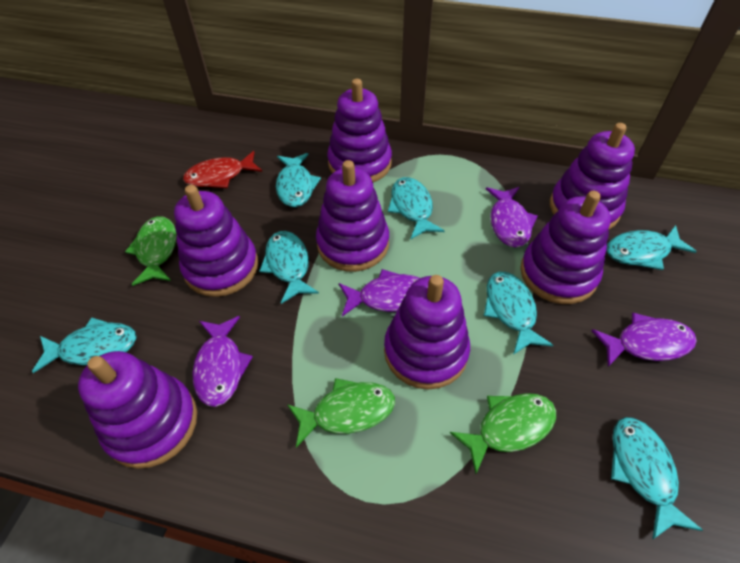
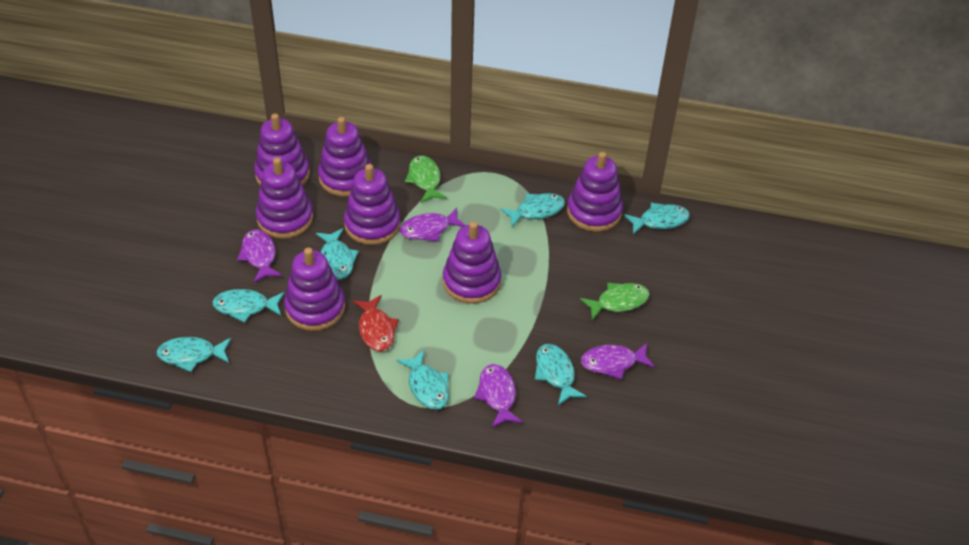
green fish: 3 -> 2

